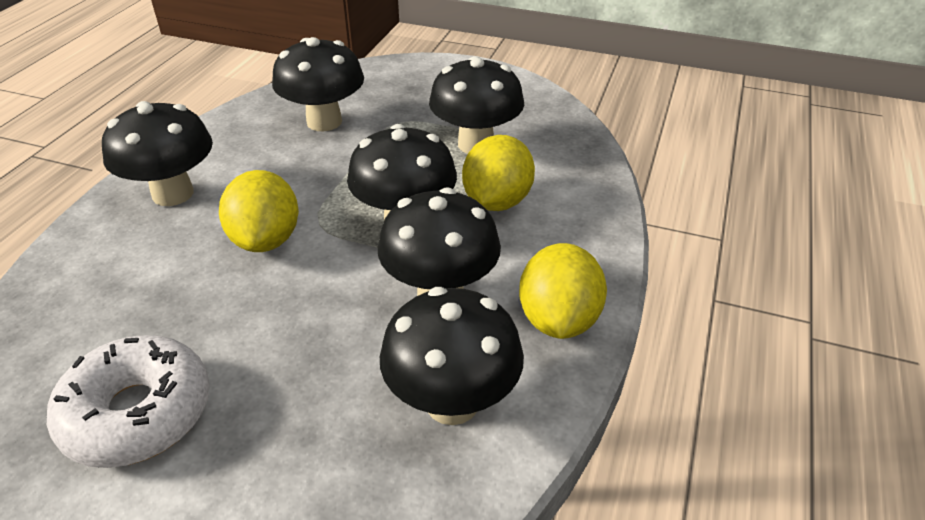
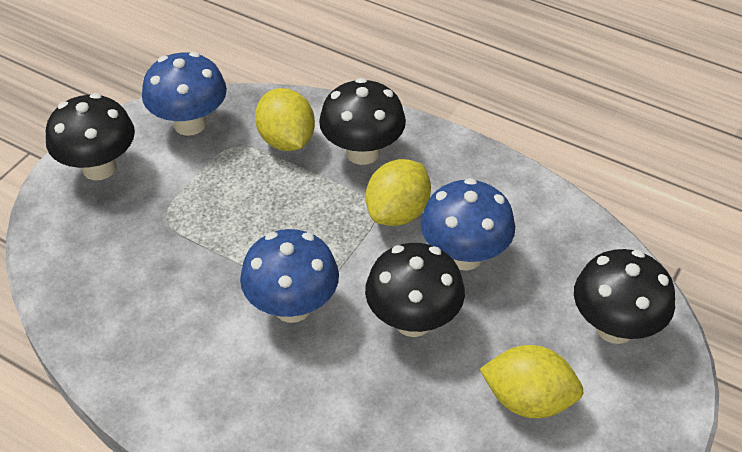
black mushroom: 6 -> 4
blue mushroom: 0 -> 3
white donut: 1 -> 0

